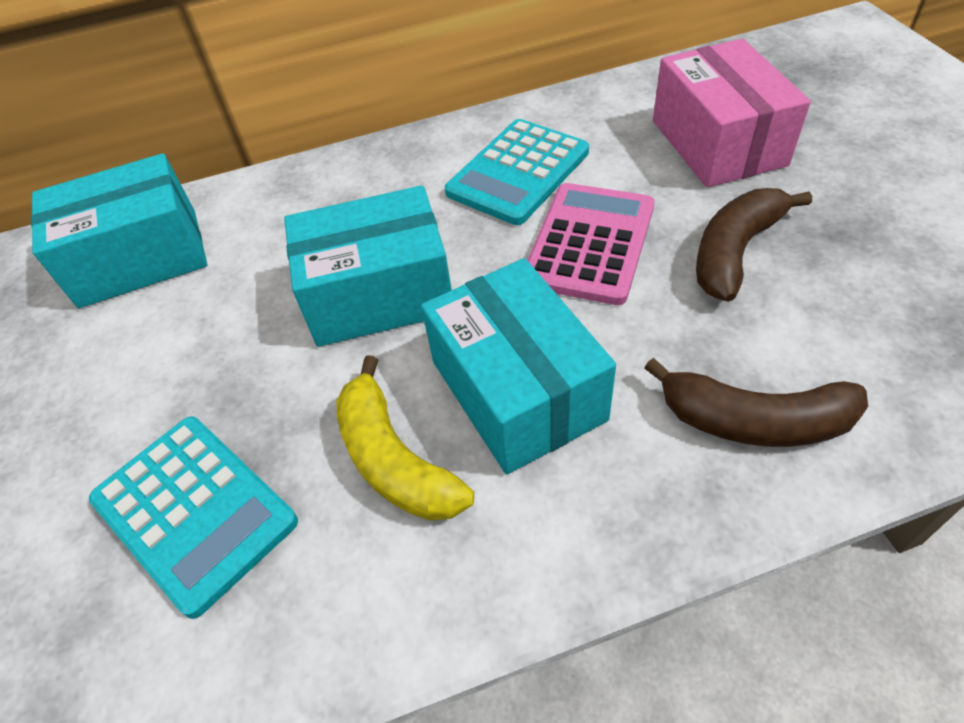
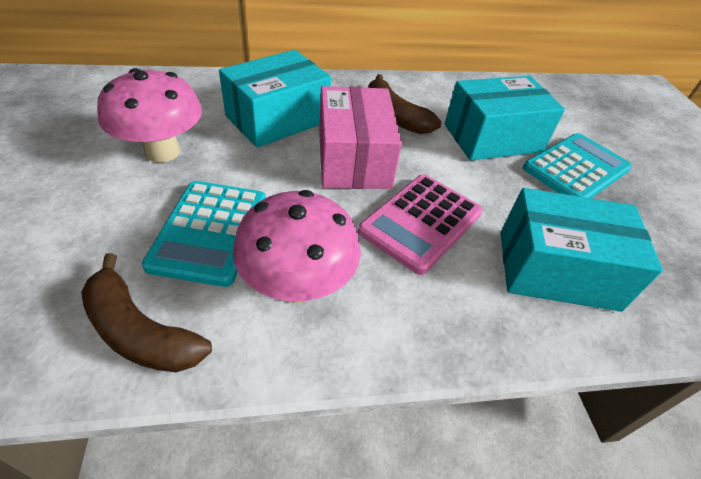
pink mushroom: 0 -> 2
yellow banana: 1 -> 0

